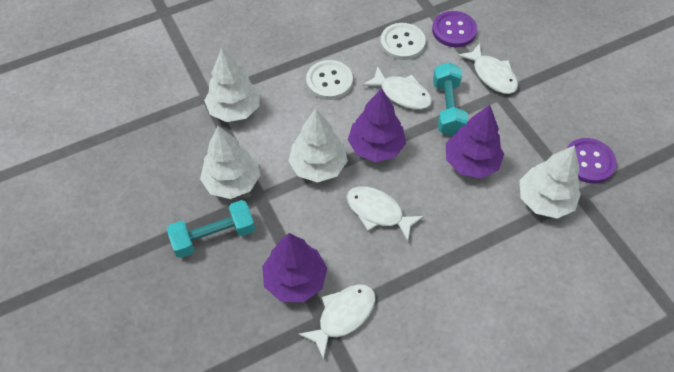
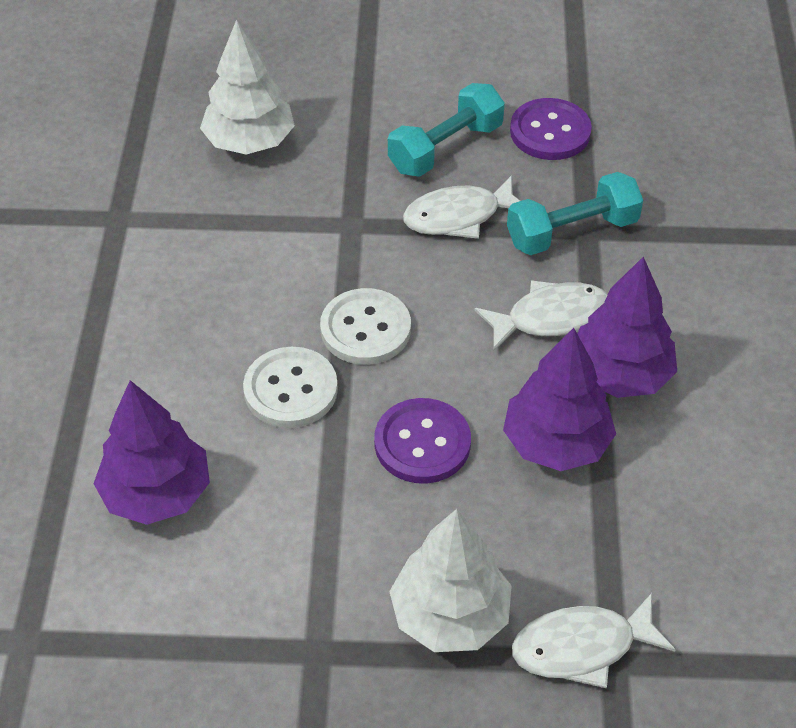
white fish: 4 -> 3
white tree: 4 -> 2

